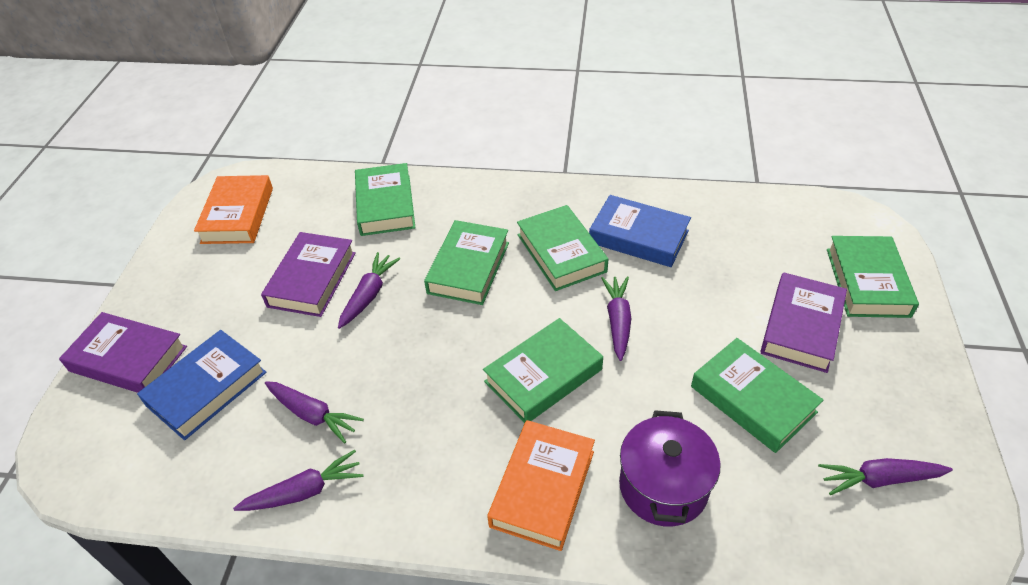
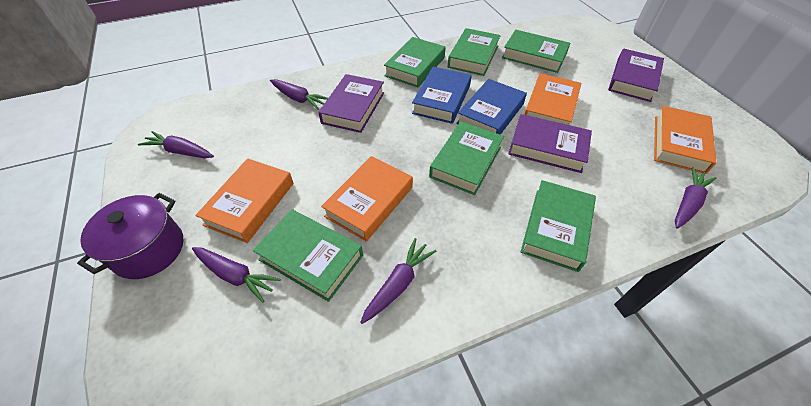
orange book: 2 -> 4

